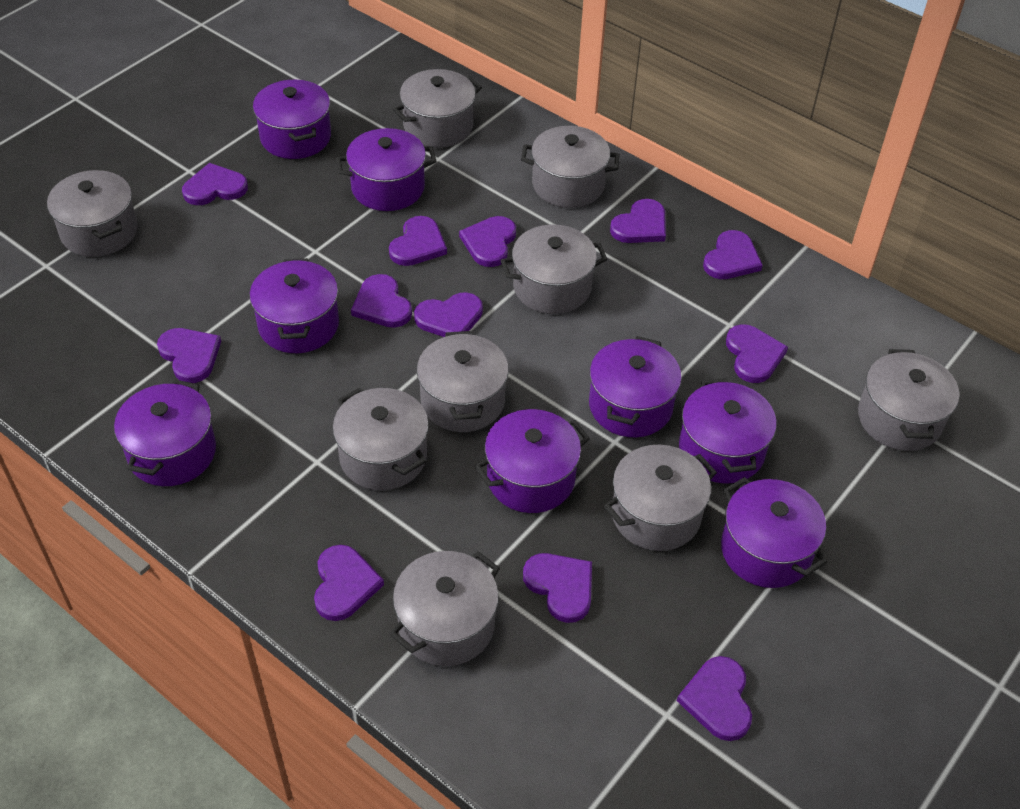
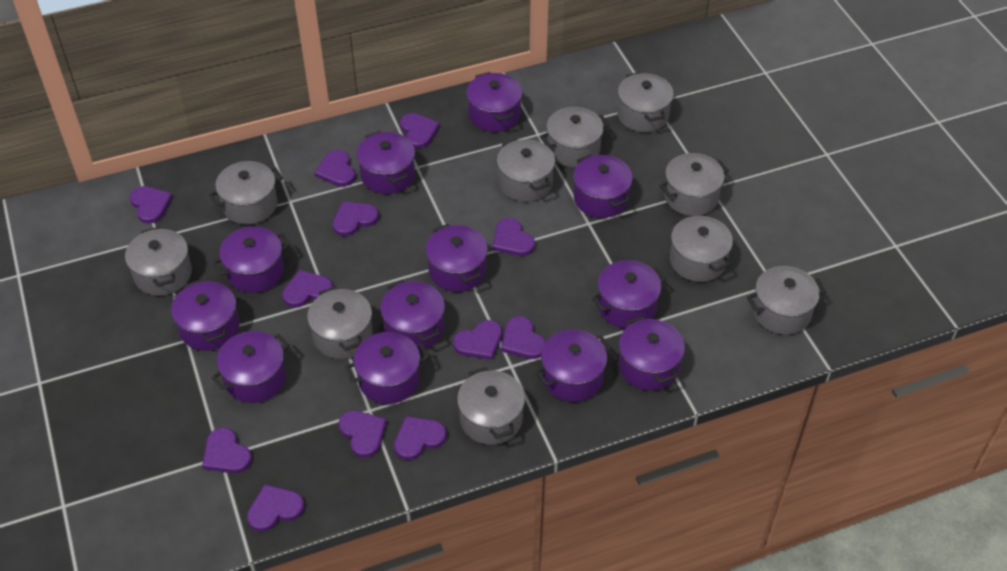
grey pot: 9 -> 10
purple pot: 8 -> 12

